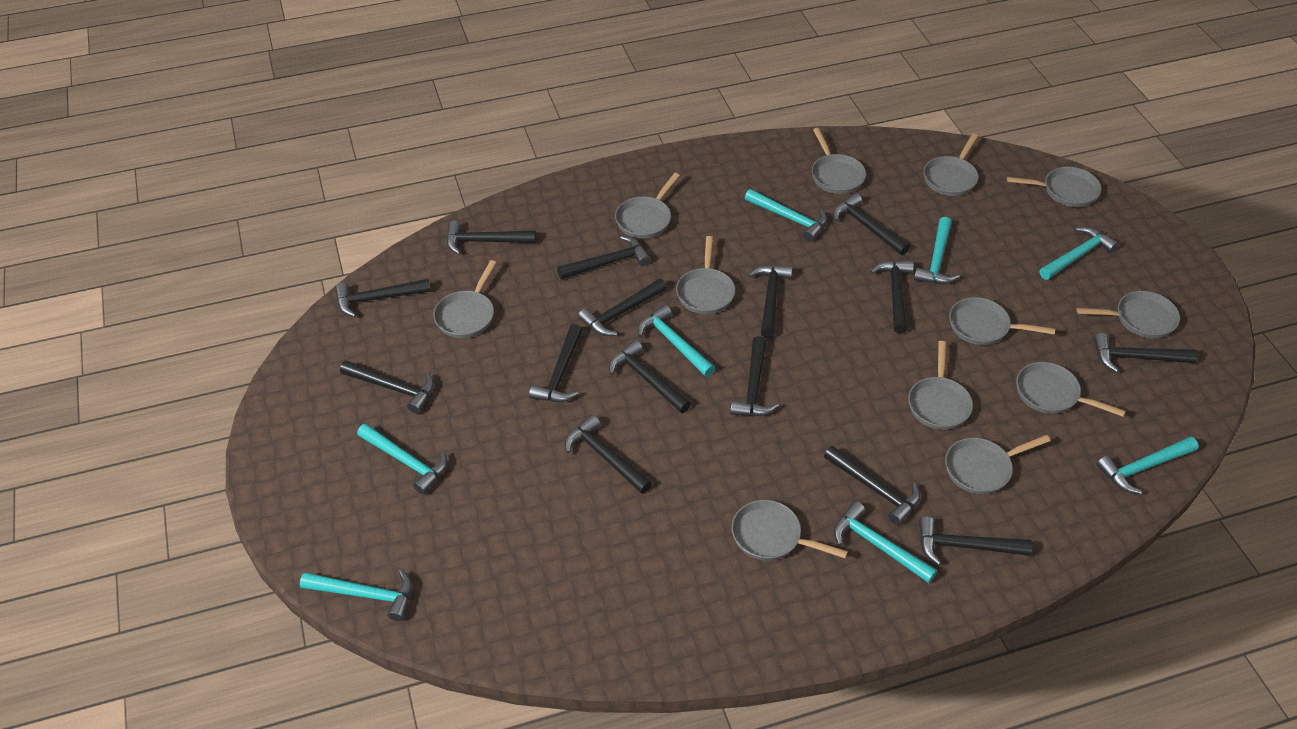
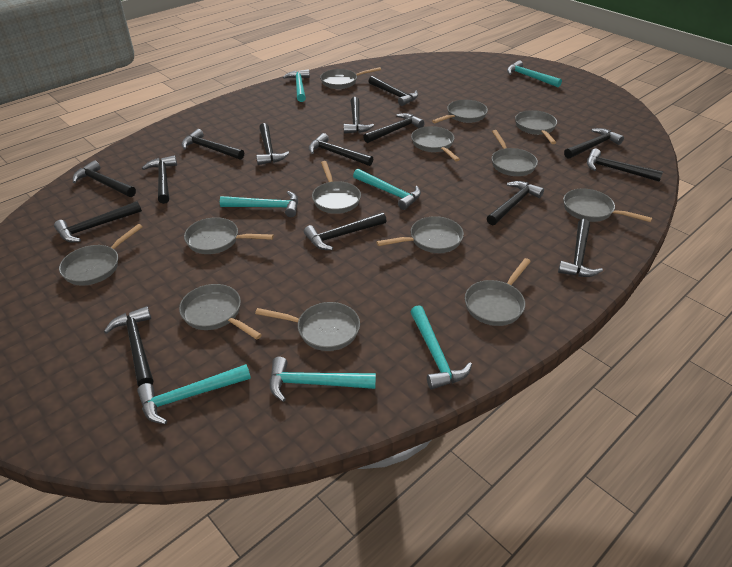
grey pan: 12 -> 13
turquoise hammer: 8 -> 7

